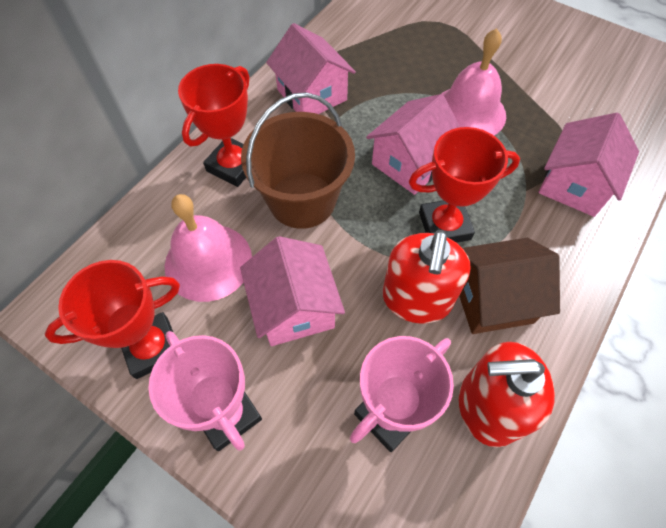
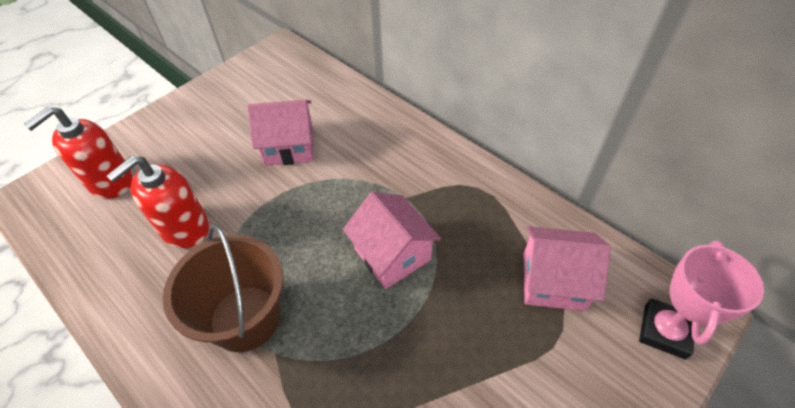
brown house: 1 -> 0
pink bell: 2 -> 0
pink house: 4 -> 3
pink trophy: 2 -> 1
red trophy: 3 -> 0

